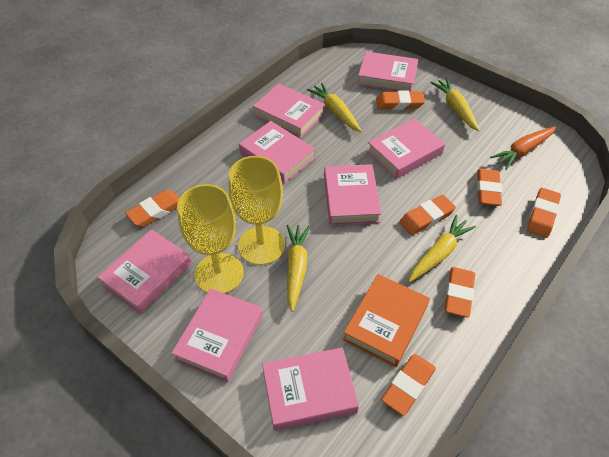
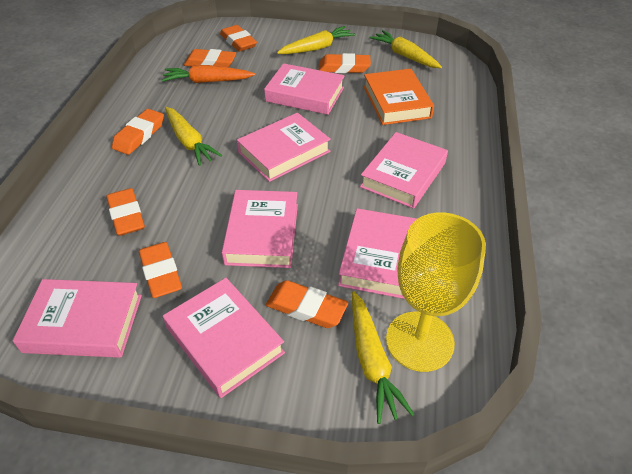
pink book: 8 -> 7
yellow goblet: 2 -> 1

